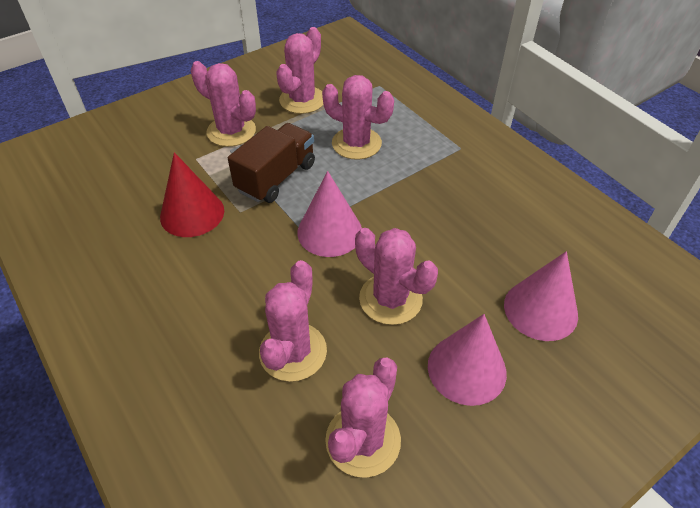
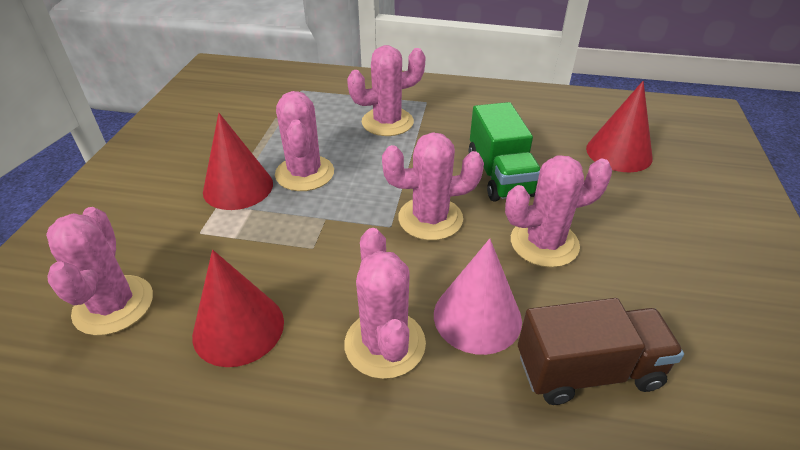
green truck: 0 -> 1
pink cone: 3 -> 1
red cone: 1 -> 3

